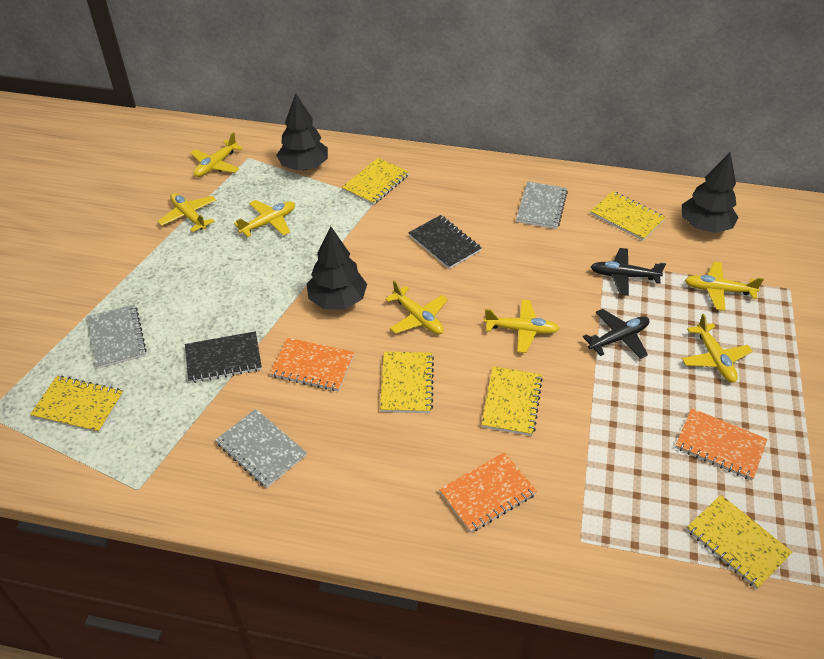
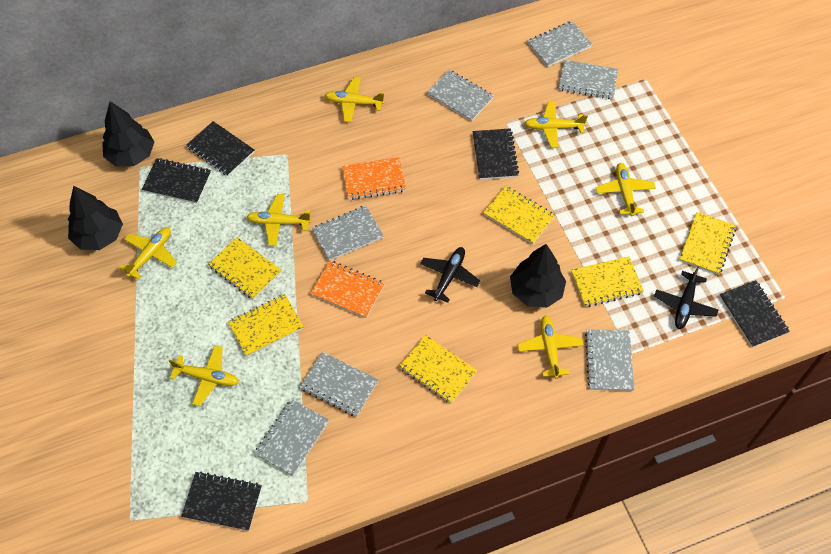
black notebook: 2 -> 5
grey notebook: 3 -> 7
orange notebook: 3 -> 2

